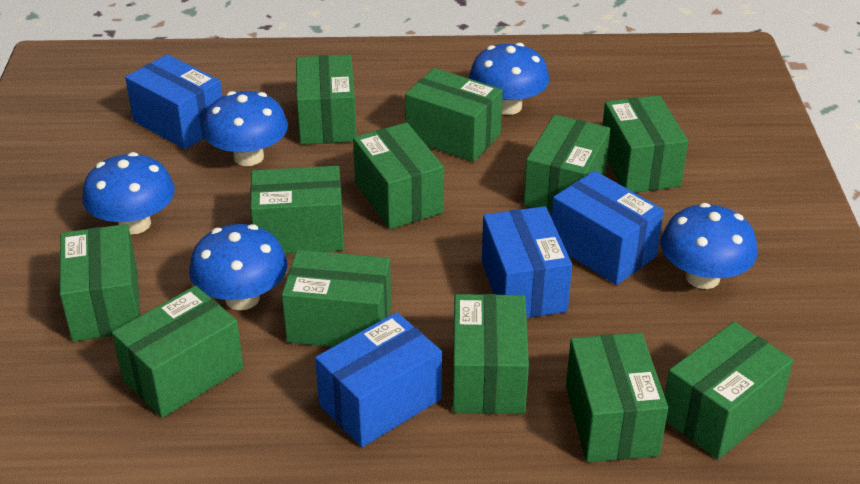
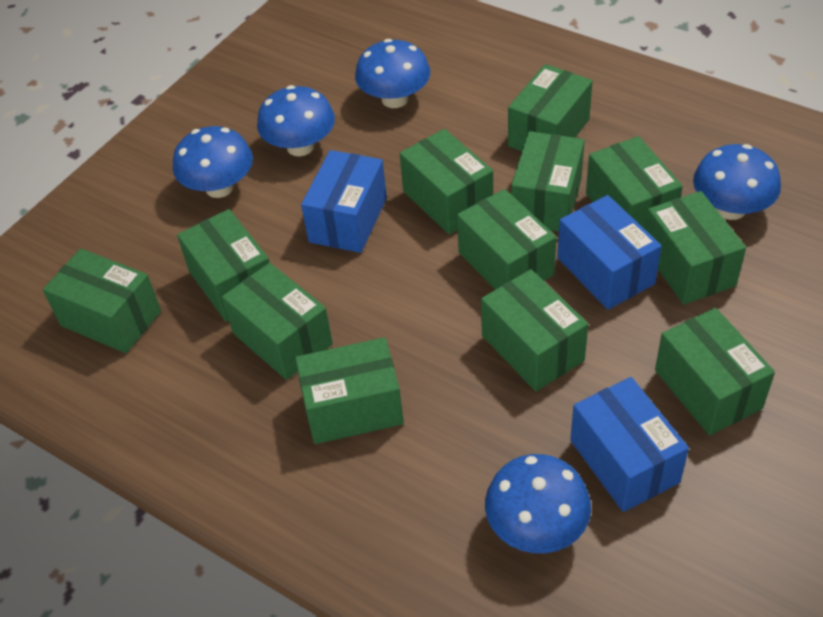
blue box: 4 -> 3

